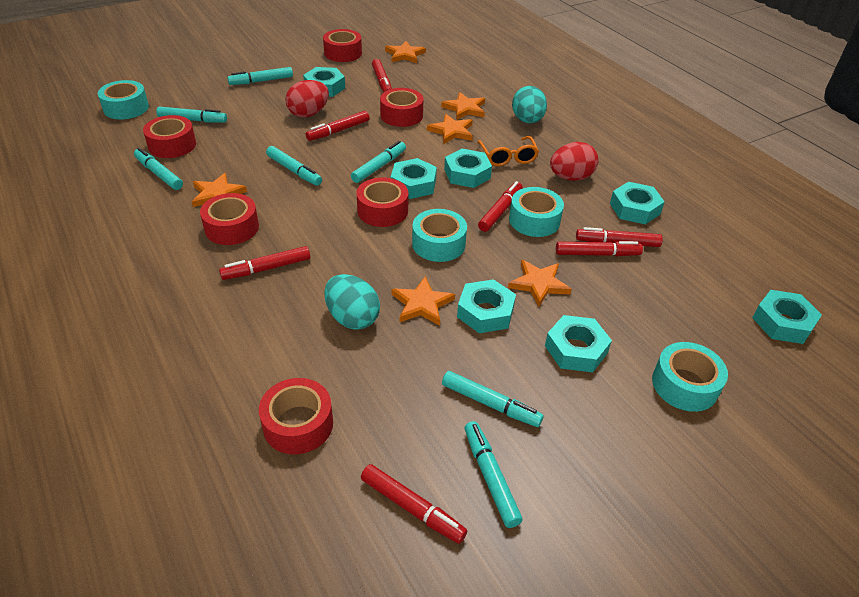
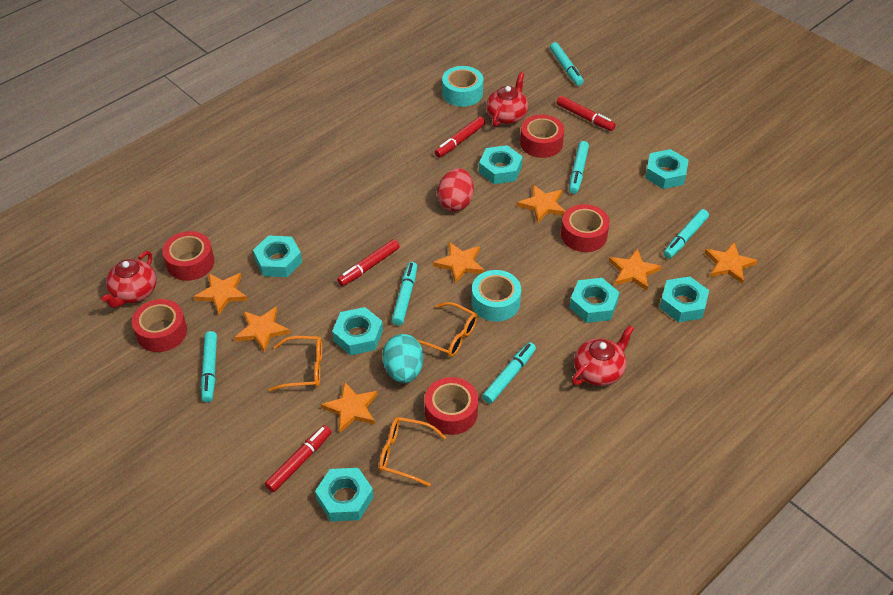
orange glasses: 1 -> 3
orange star: 6 -> 7
red egg: 2 -> 1
red marker: 7 -> 4
red tape: 6 -> 5
red teapot: 0 -> 3
turquoise egg: 2 -> 1
turquoise marker: 7 -> 6
turquoise tape: 4 -> 2

